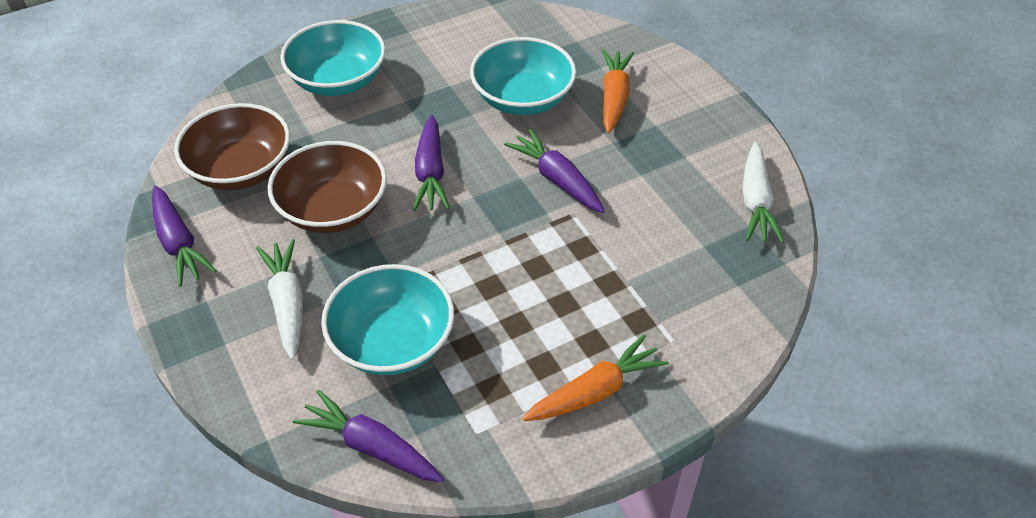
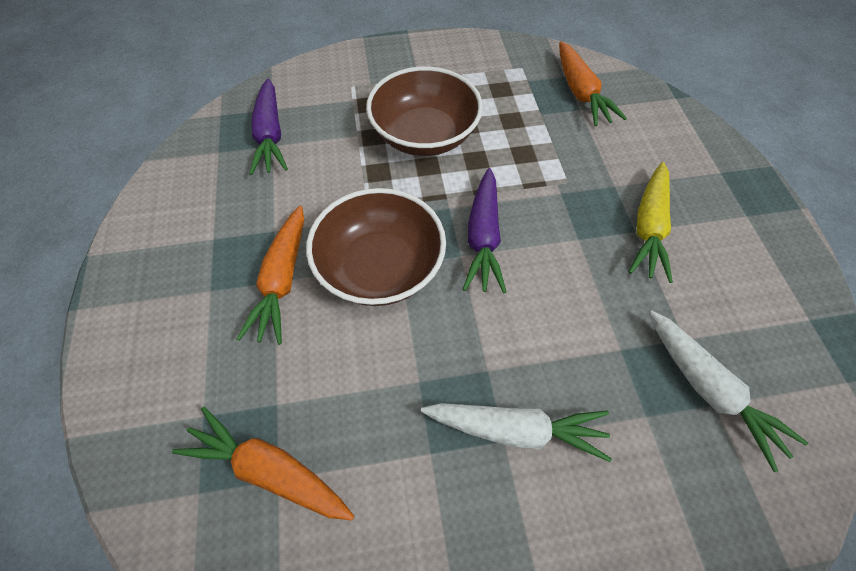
orange carrot: 2 -> 3
purple carrot: 4 -> 2
turquoise bowl: 3 -> 0
yellow carrot: 0 -> 1

